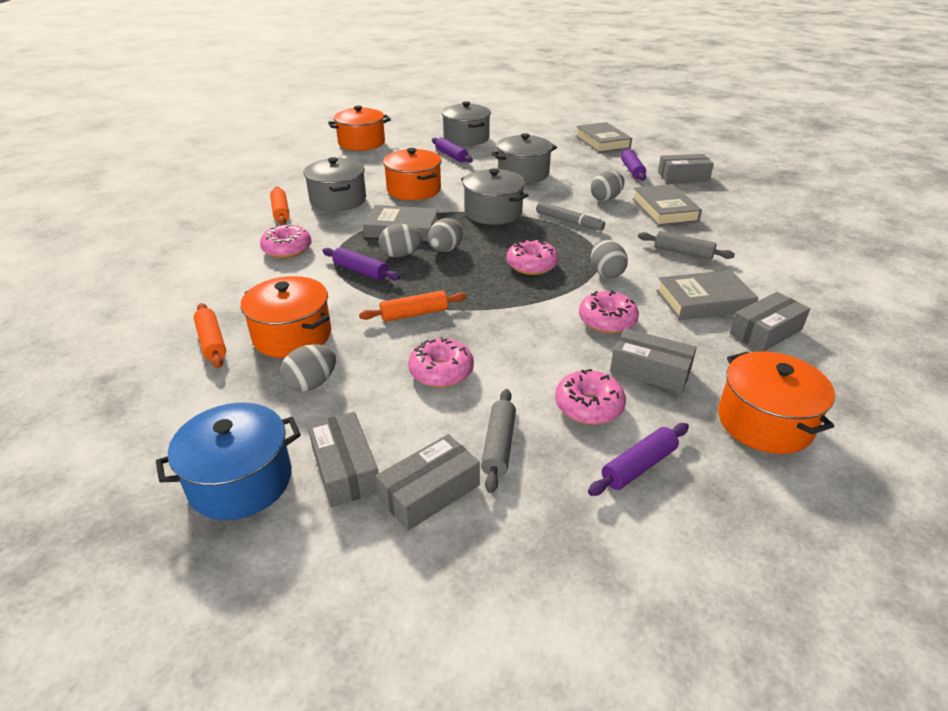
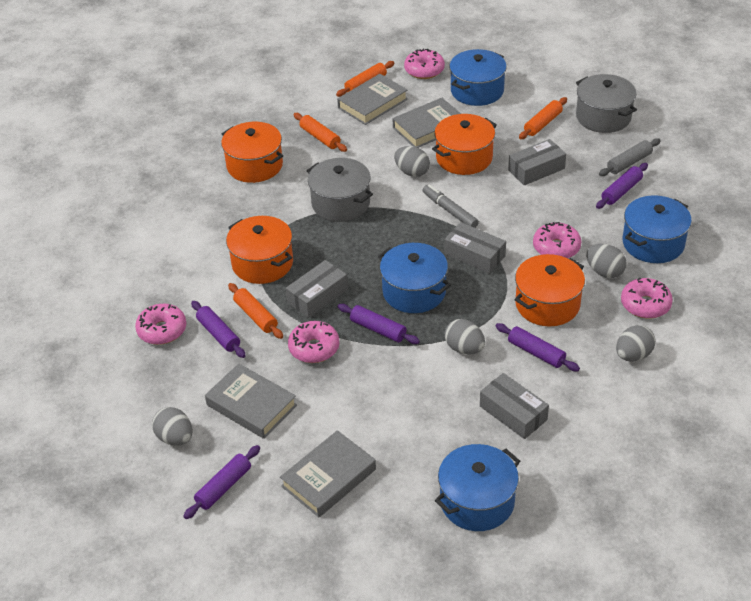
blue pot: 1 -> 4
grey box: 5 -> 4
grey pot: 4 -> 2
grey rolling pin: 2 -> 1
orange rolling pin: 3 -> 4
purple rolling pin: 4 -> 5

